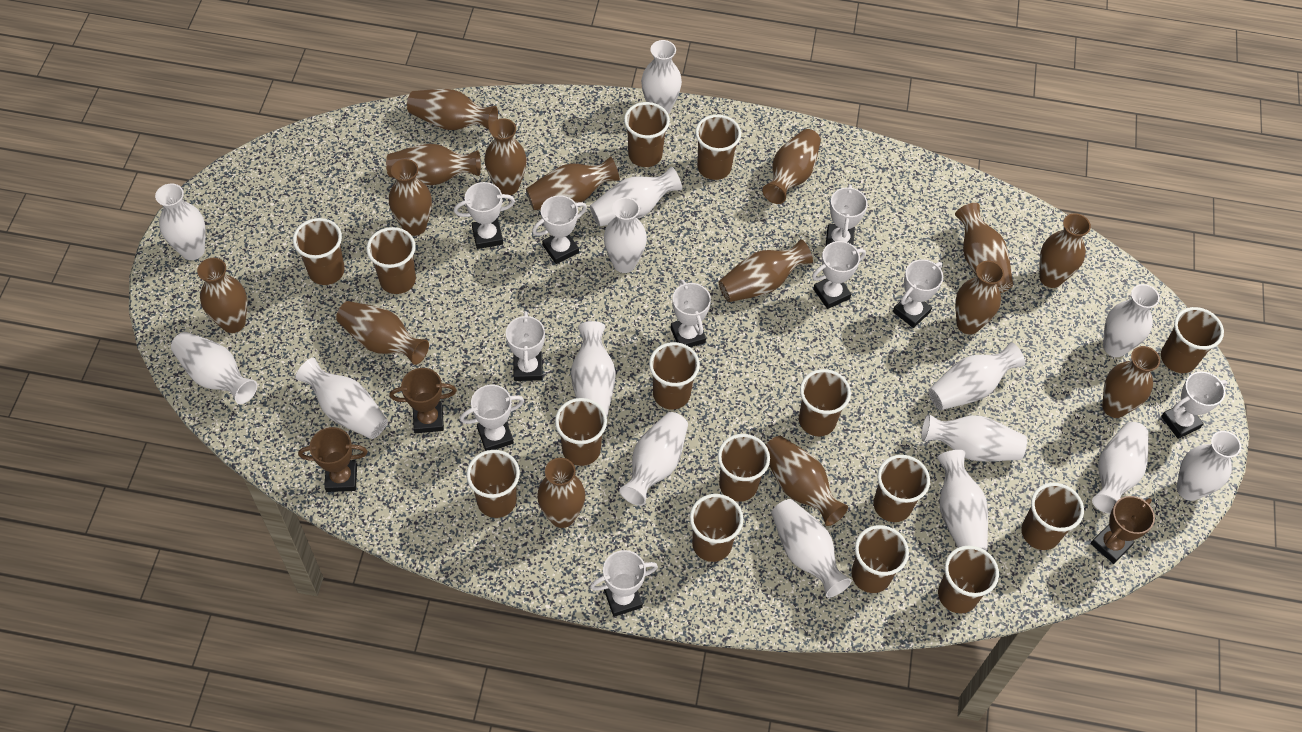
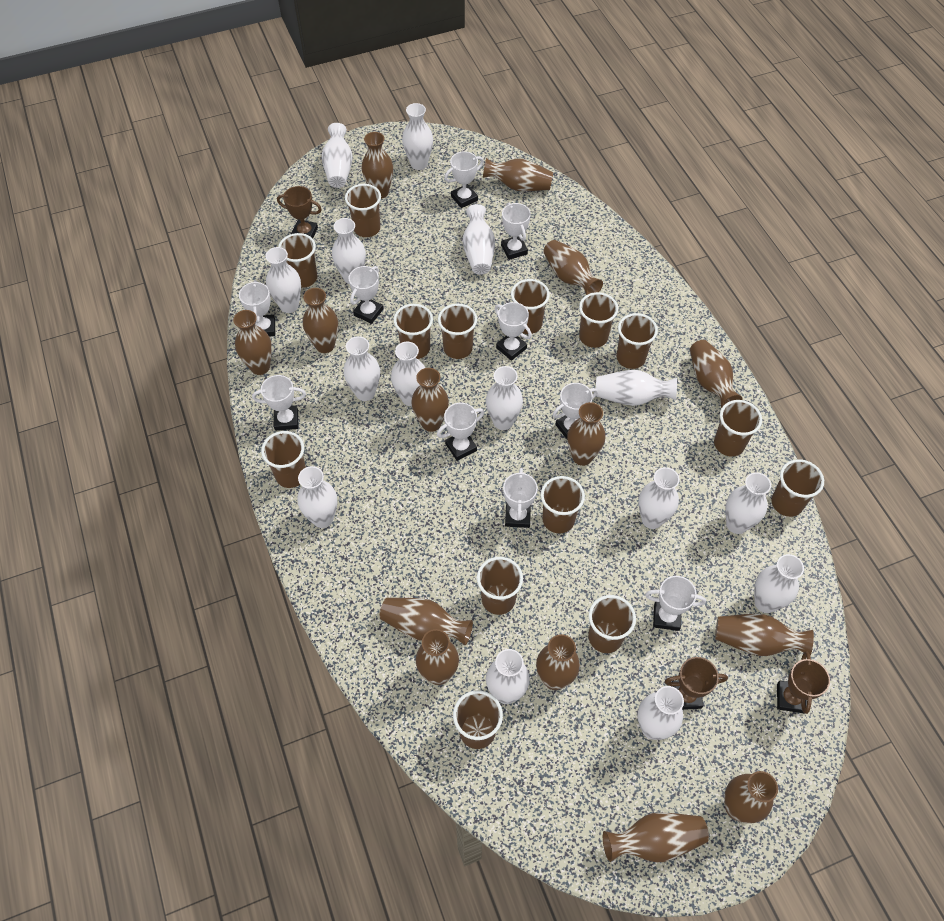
brown cup: 15 -> 14
brown vase: 15 -> 14

